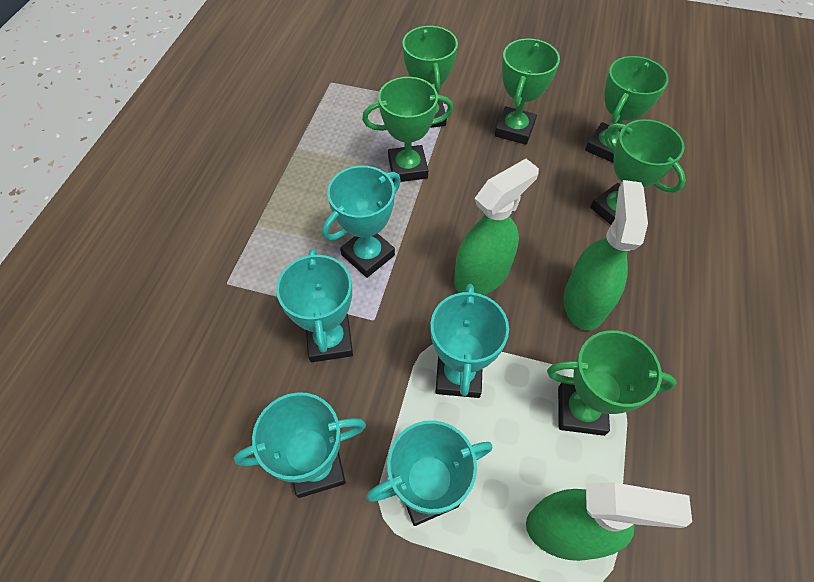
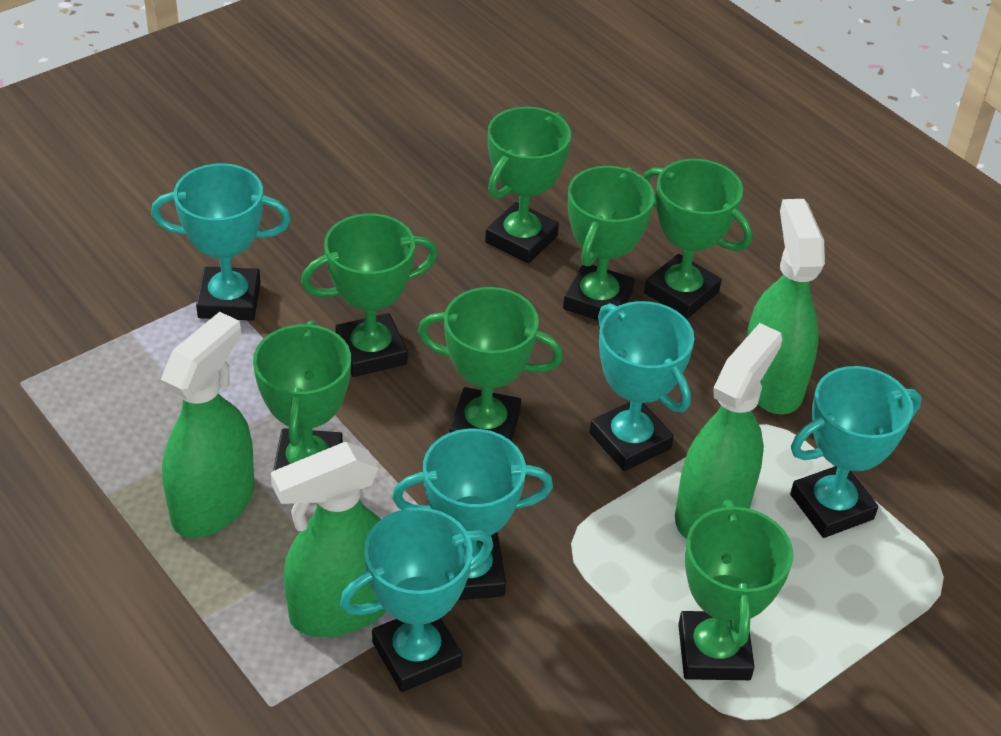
green spray bottle: 3 -> 4
green trophy: 6 -> 7

